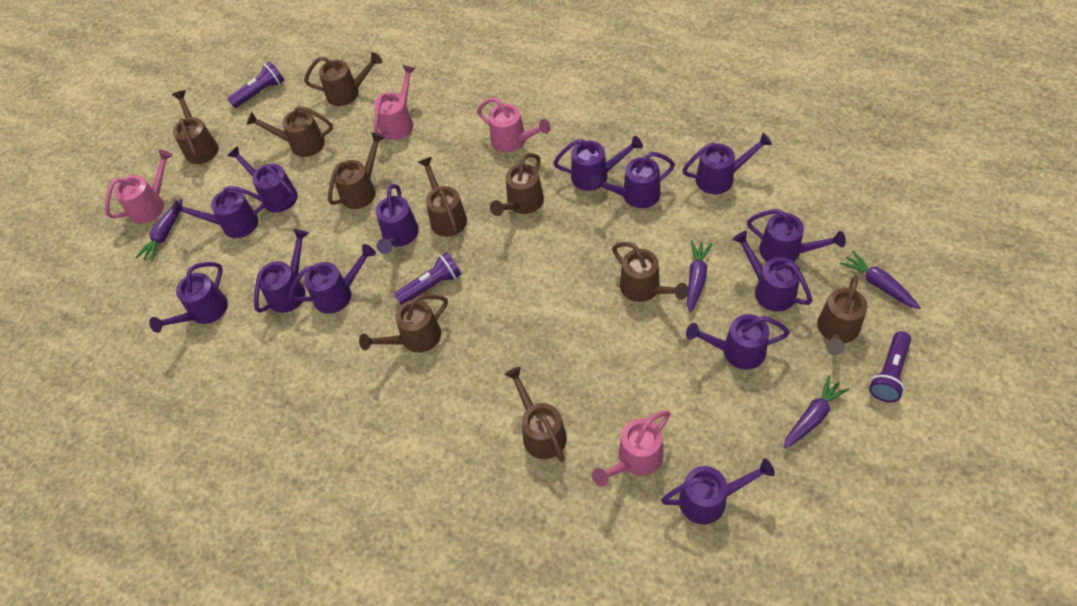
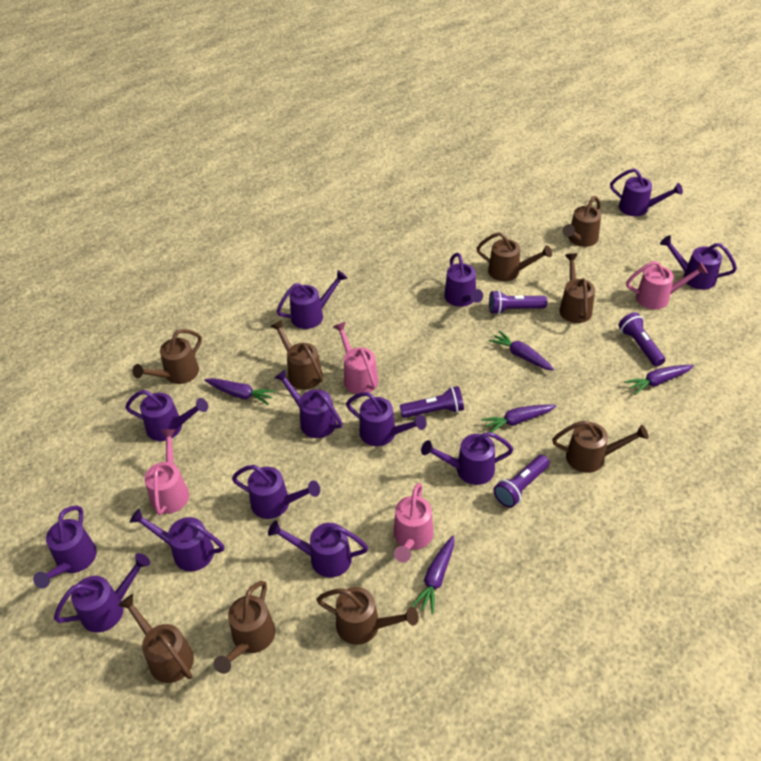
brown watering can: 10 -> 9
purple carrot: 4 -> 5
purple flashlight: 3 -> 4

